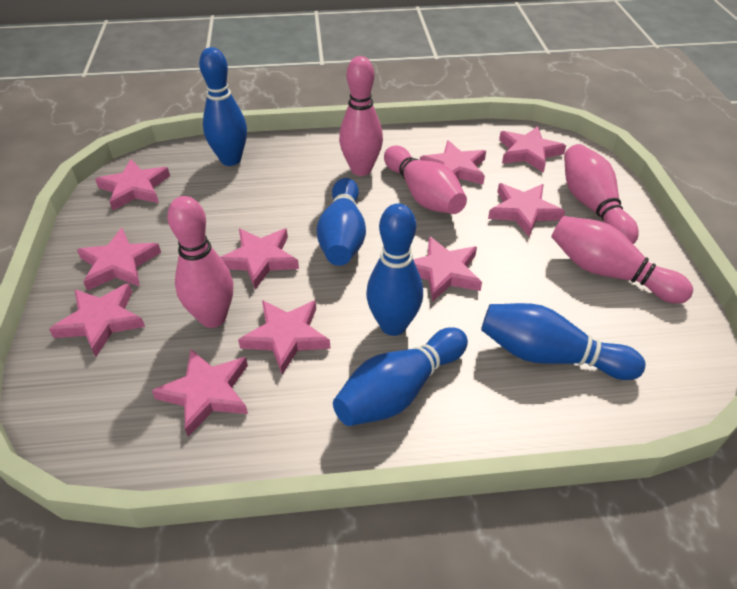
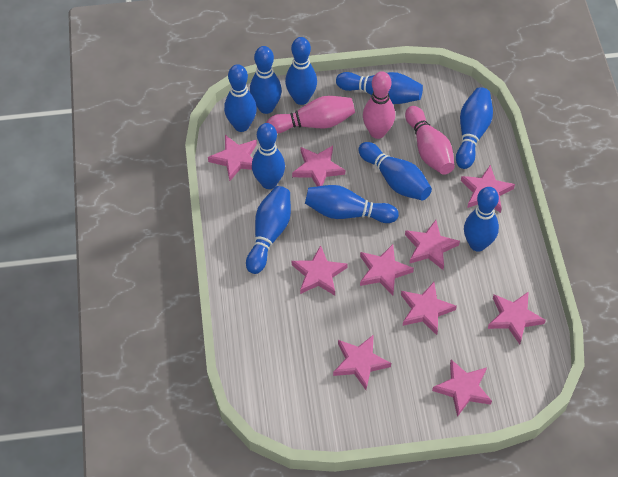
blue bowling pin: 5 -> 10
pink bowling pin: 5 -> 3

